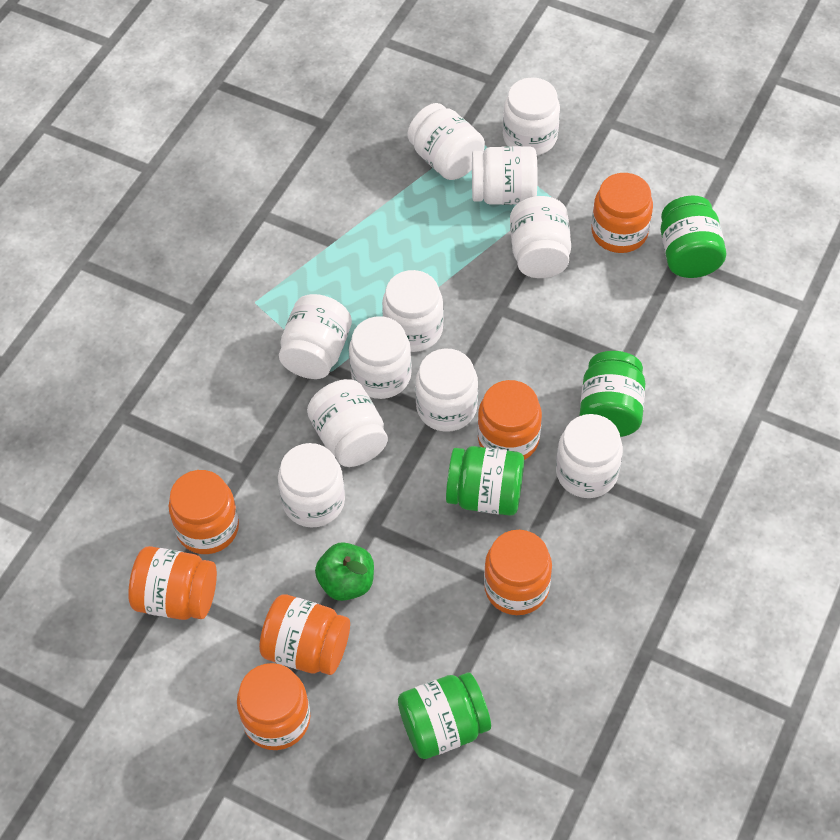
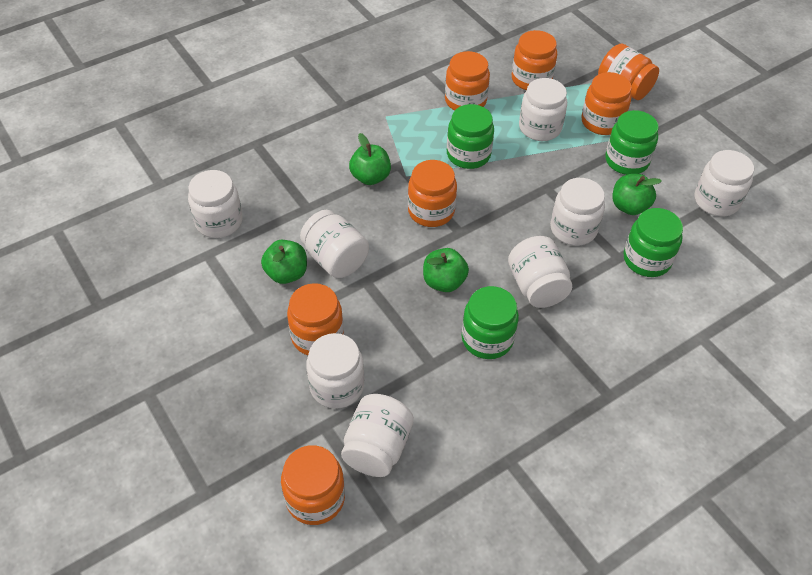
green apple: 1 -> 4
white jar: 11 -> 8

